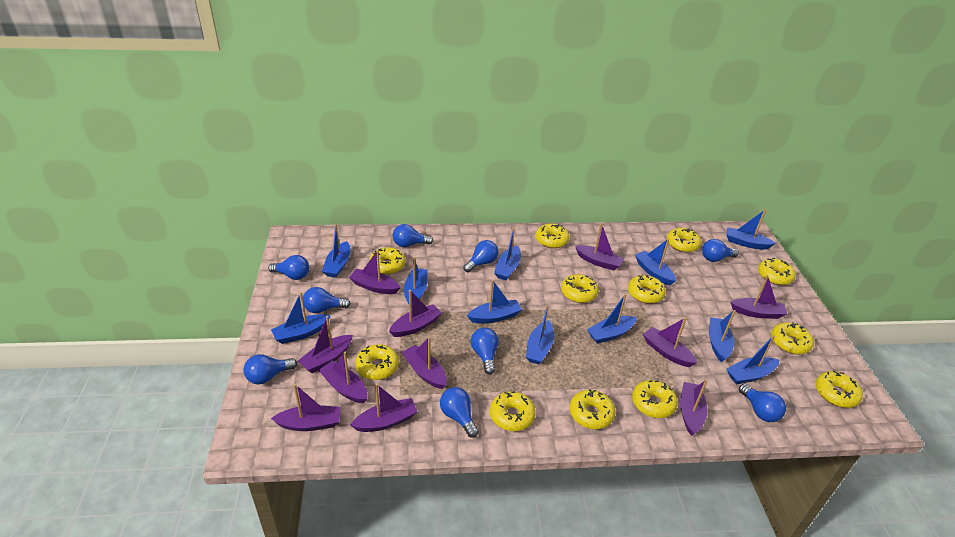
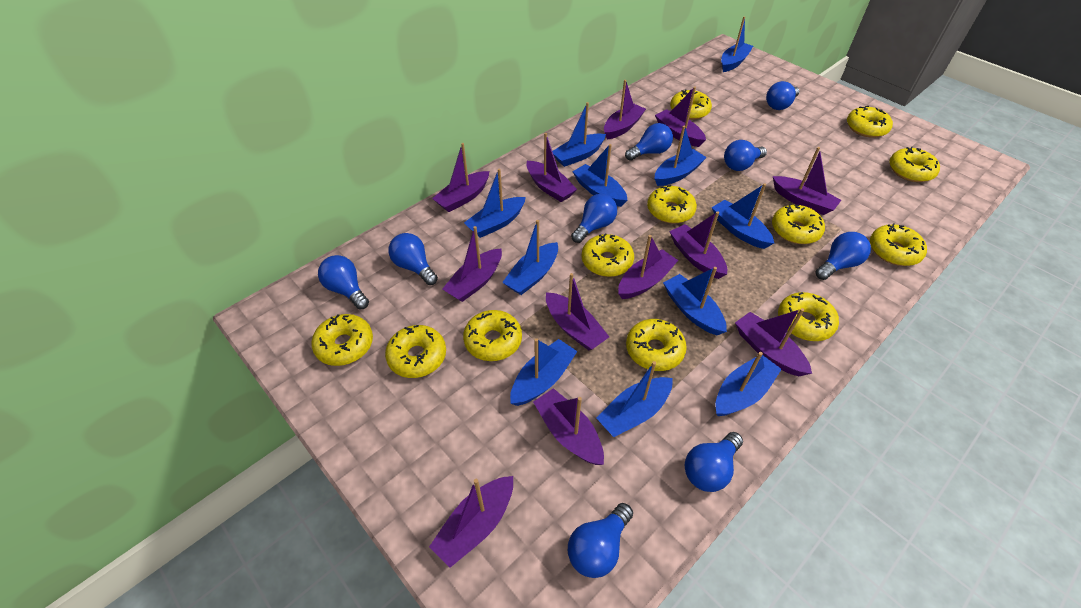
purple boat: 11 -> 12

